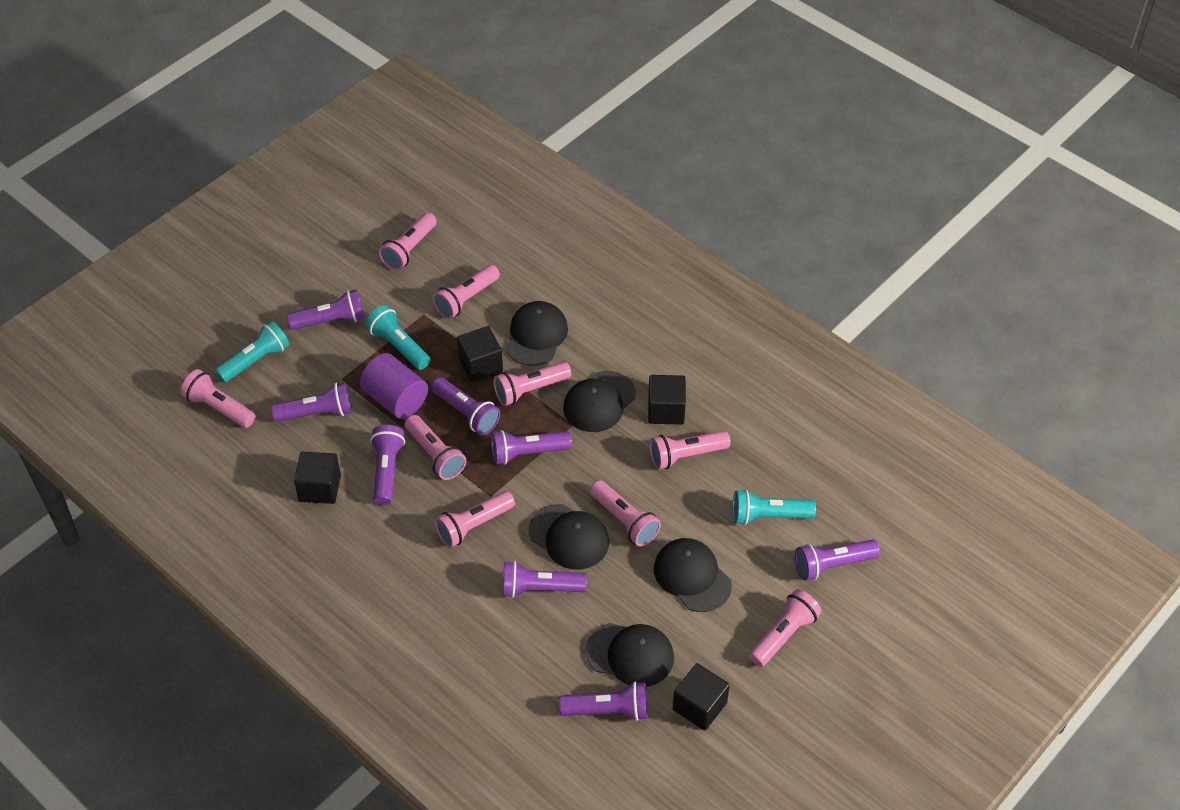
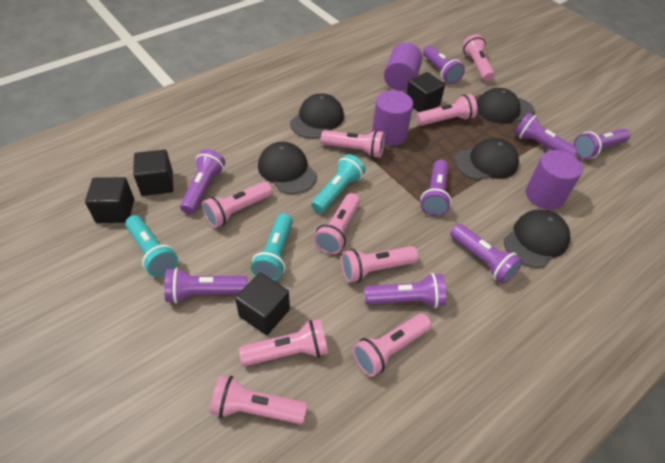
purple cylinder: 1 -> 3

